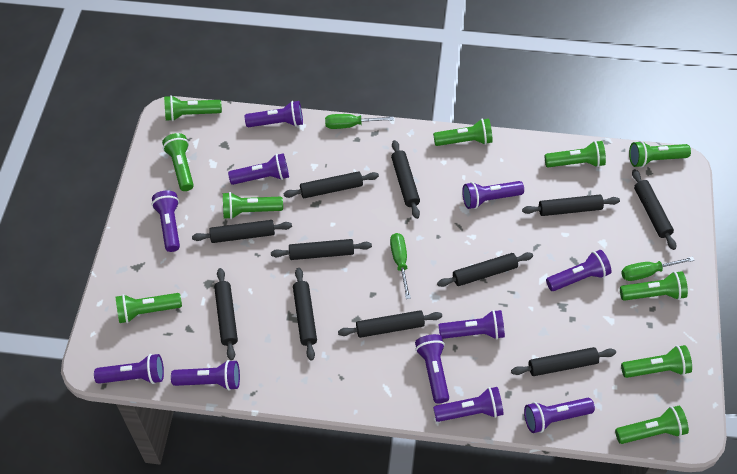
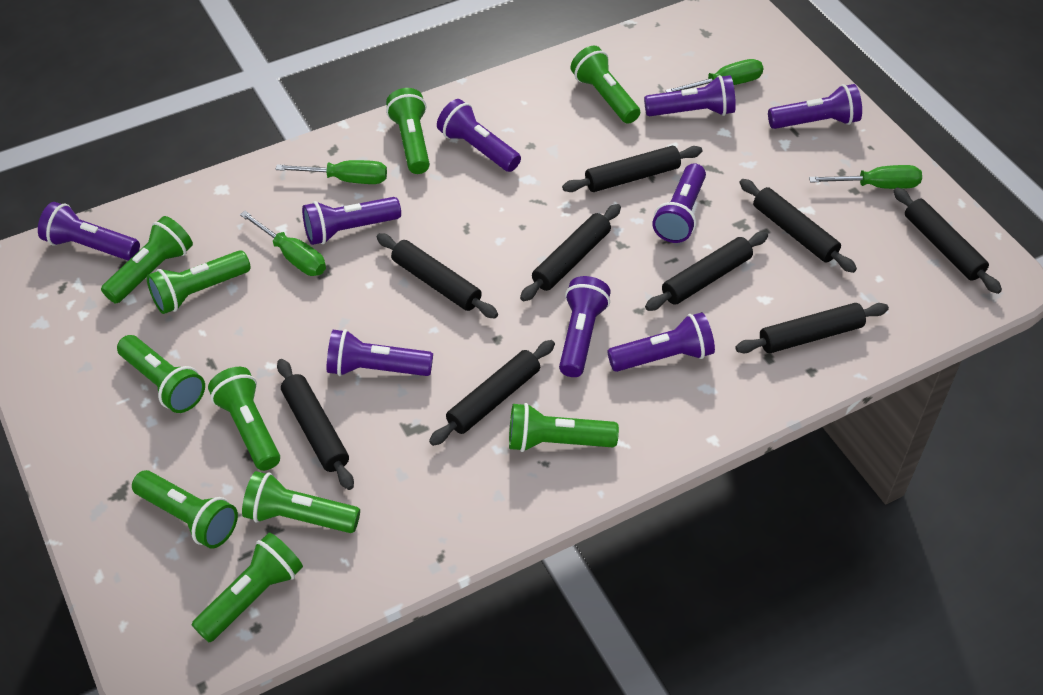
black rolling pin: 11 -> 9
green screwdriver: 3 -> 4
purple flashlight: 11 -> 9

